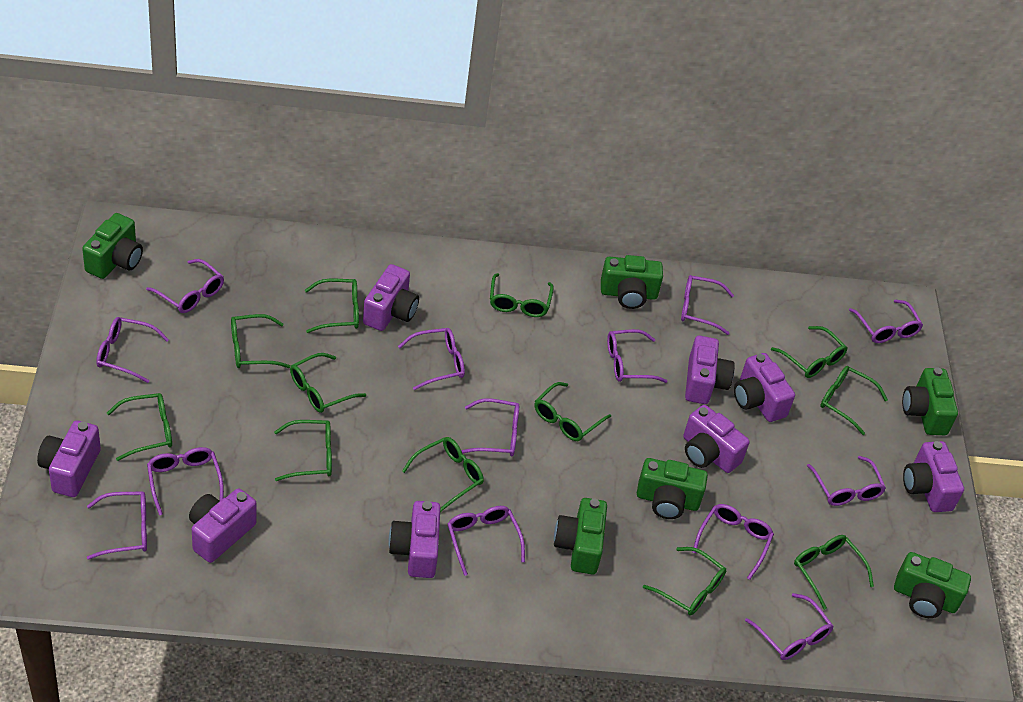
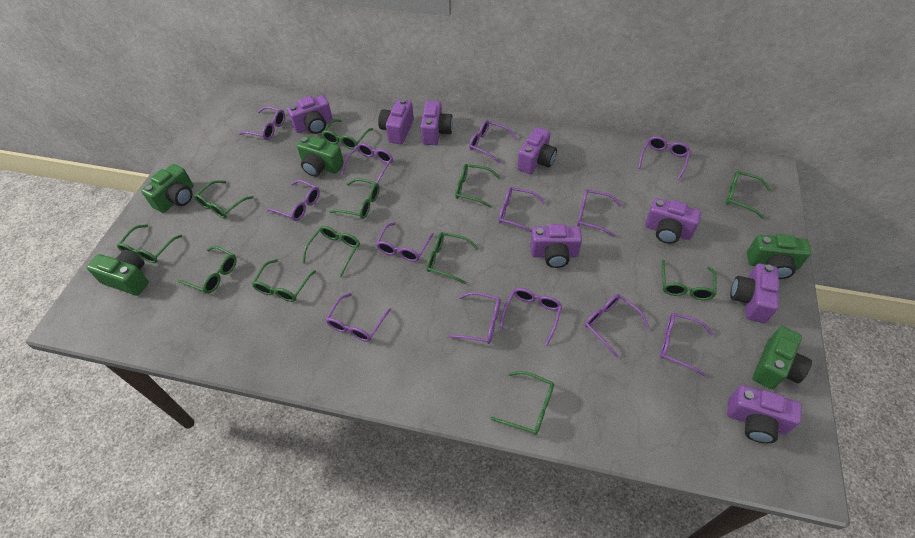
green camera: 6 -> 5

